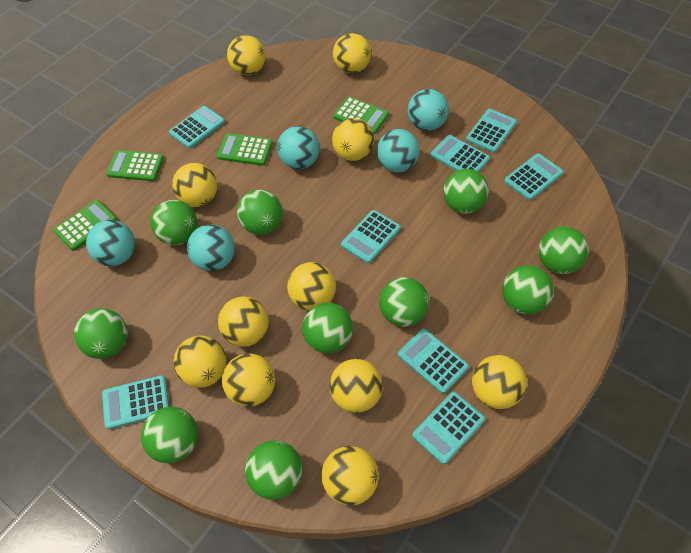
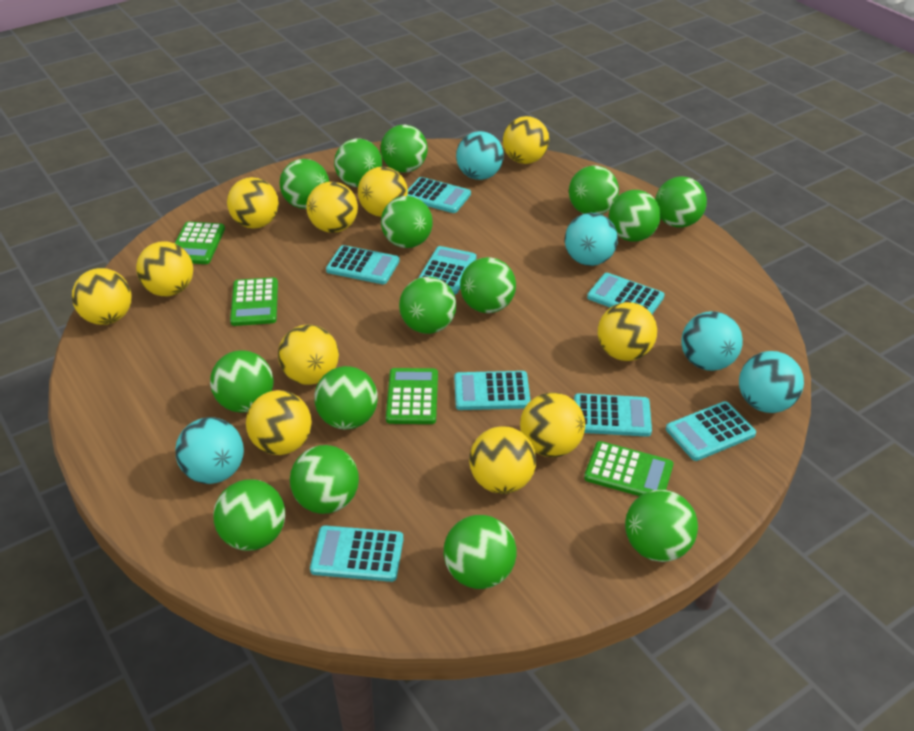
green ball: 10 -> 15

